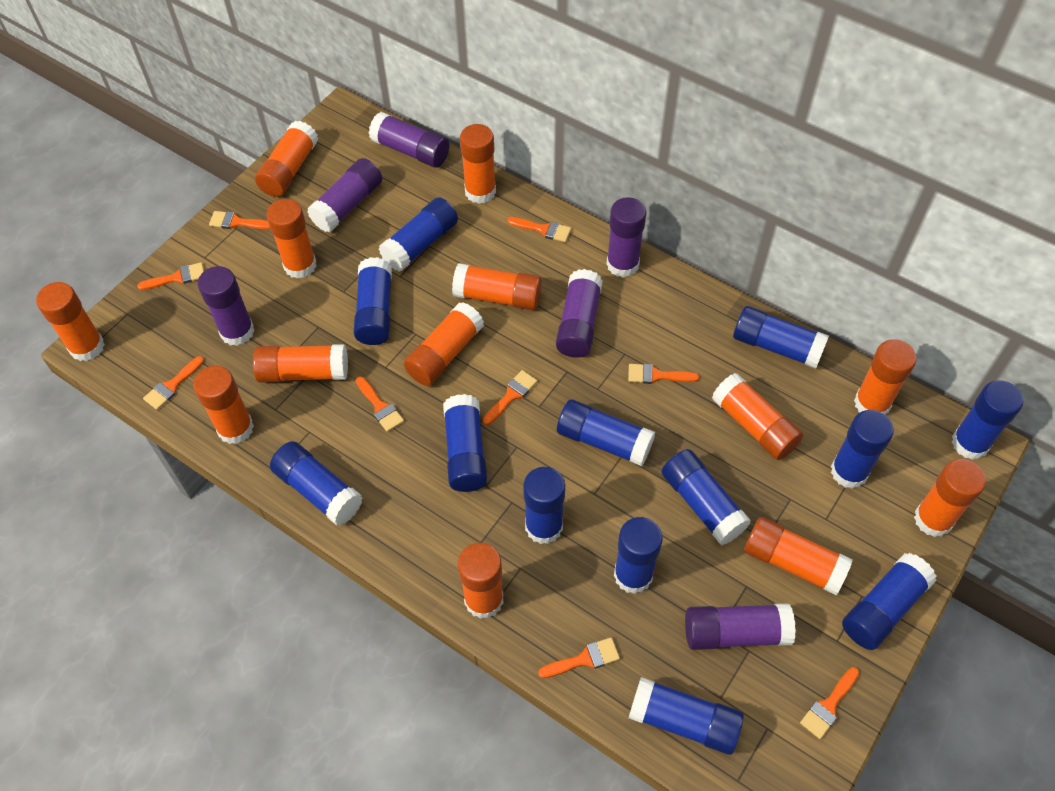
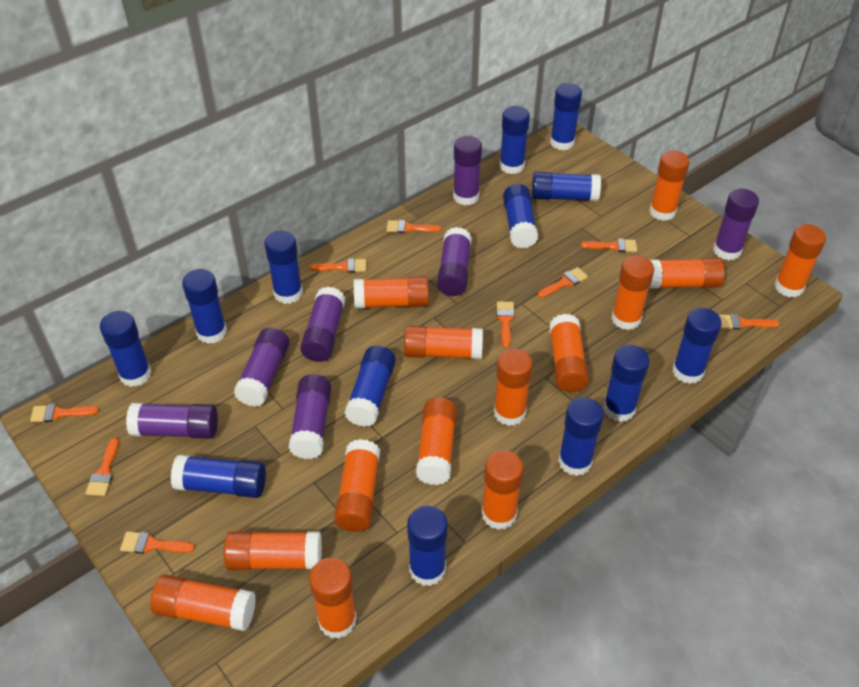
orange glue stick: 13 -> 14
purple glue stick: 6 -> 7

